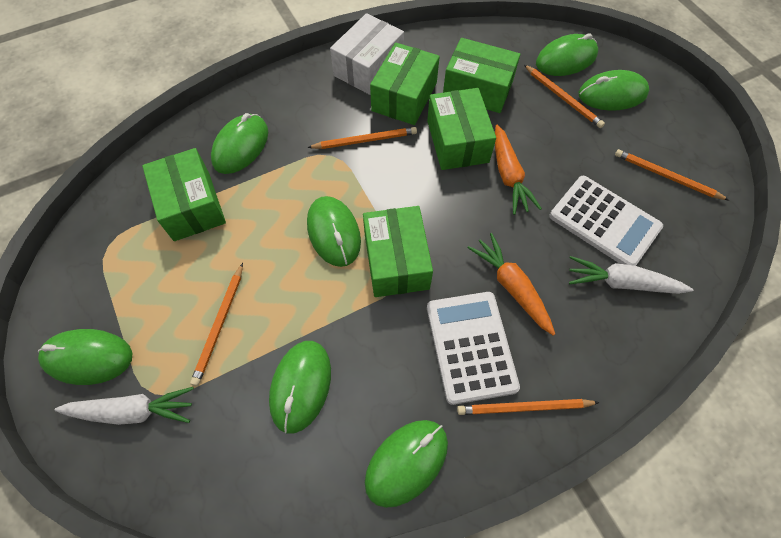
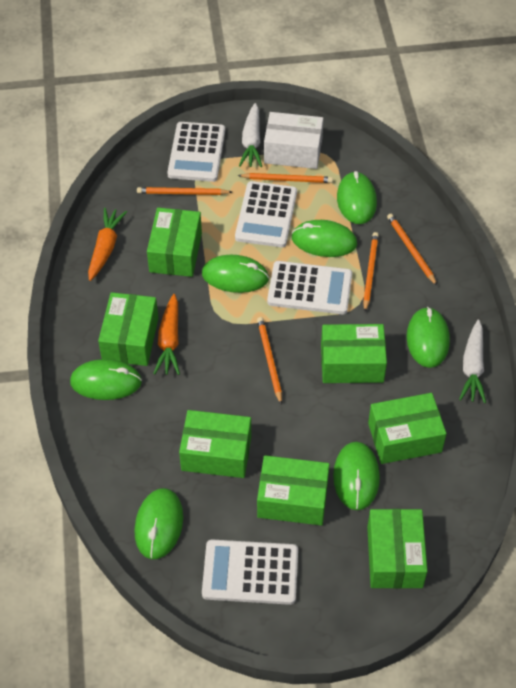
green box: 5 -> 7
white calculator: 2 -> 4

